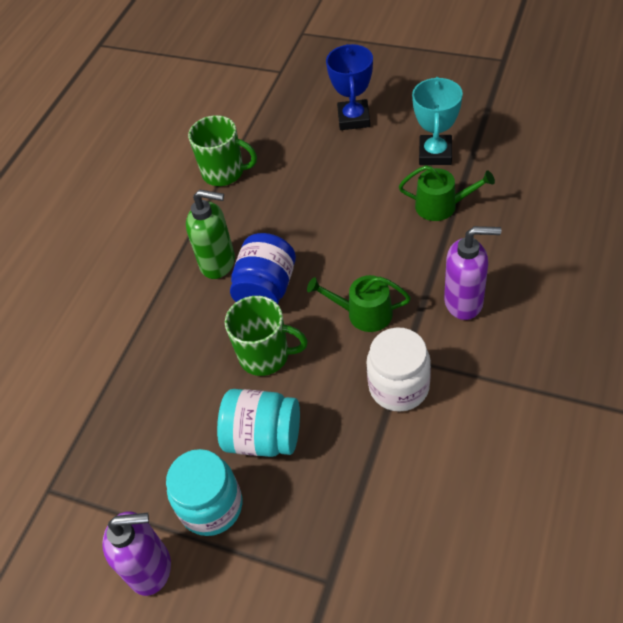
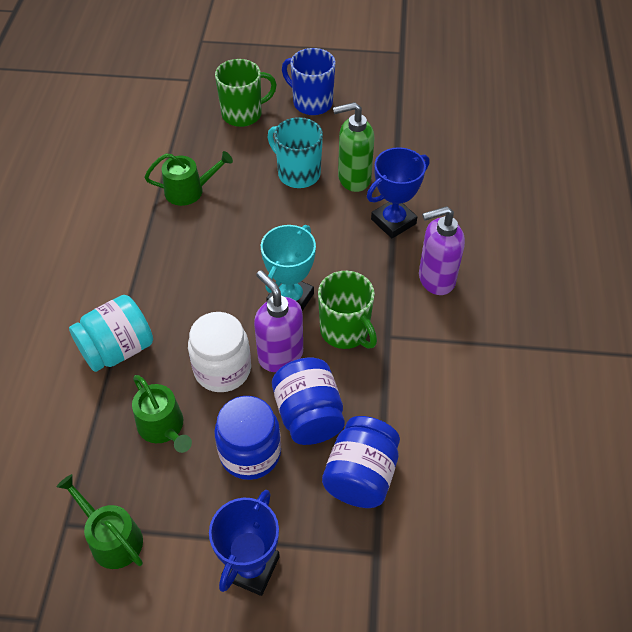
blue jar: 1 -> 3
blue mug: 0 -> 1
blue trophy: 1 -> 2
green watering can: 2 -> 3
turquoise jar: 2 -> 1
turquoise mug: 0 -> 1

